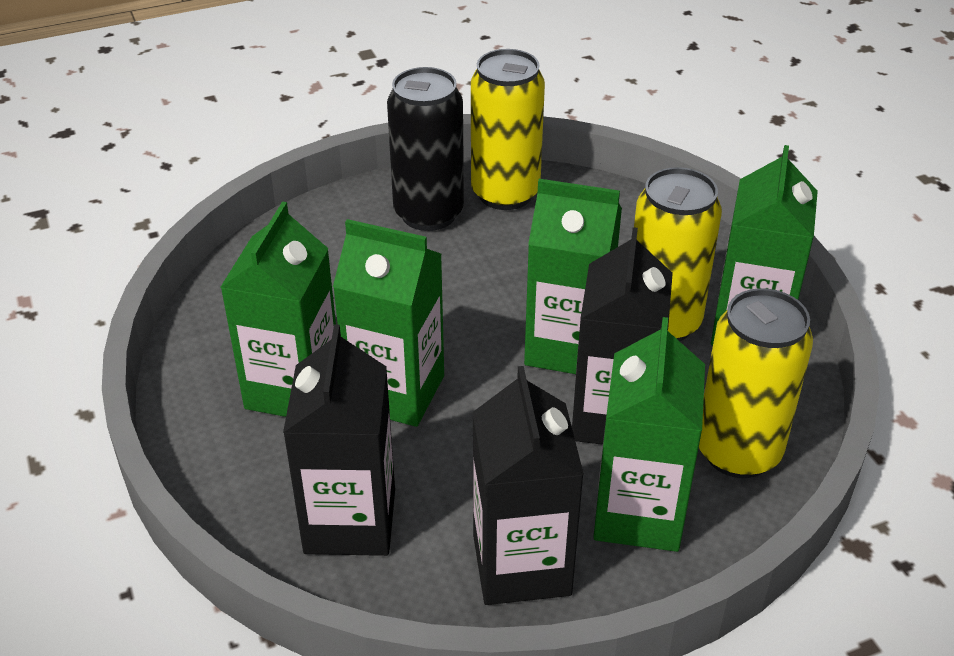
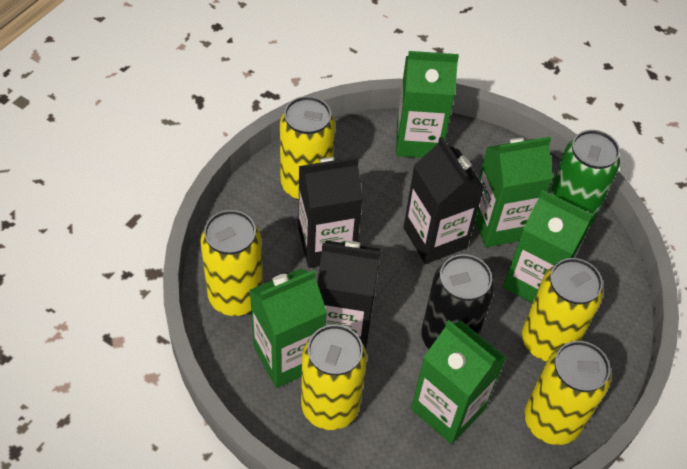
green can: 0 -> 1
yellow can: 3 -> 5

